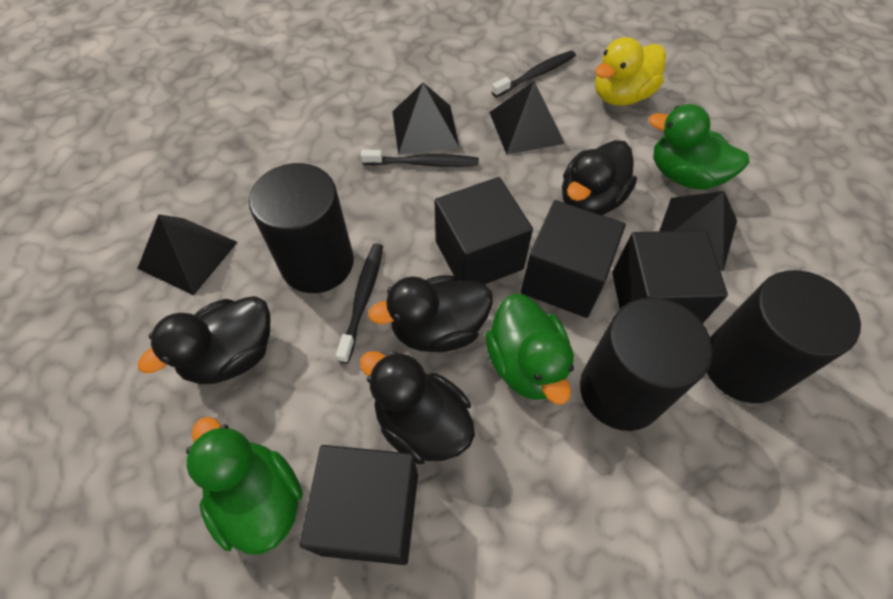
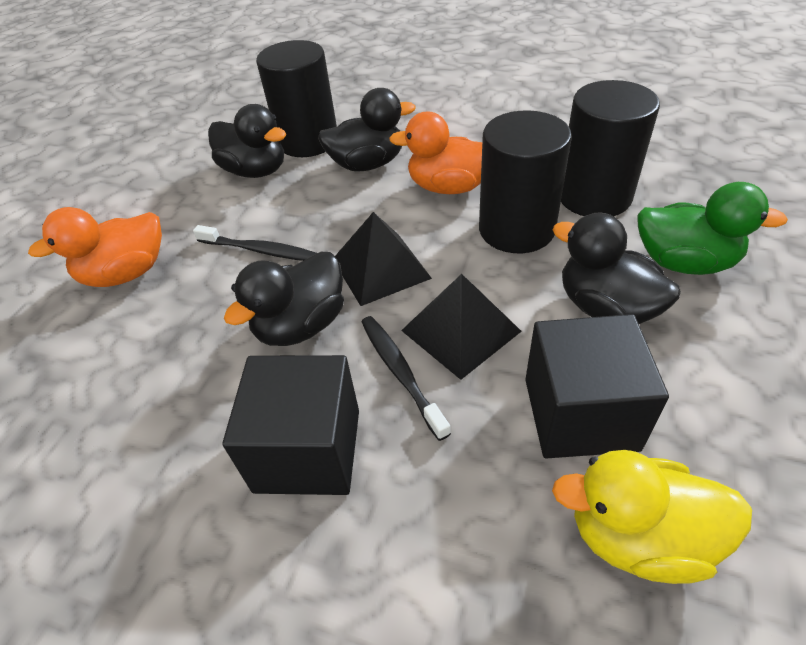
black cube: 4 -> 2
black pyramid: 4 -> 2
black toothbrush: 3 -> 2
green duck: 3 -> 1
orange duck: 0 -> 2

